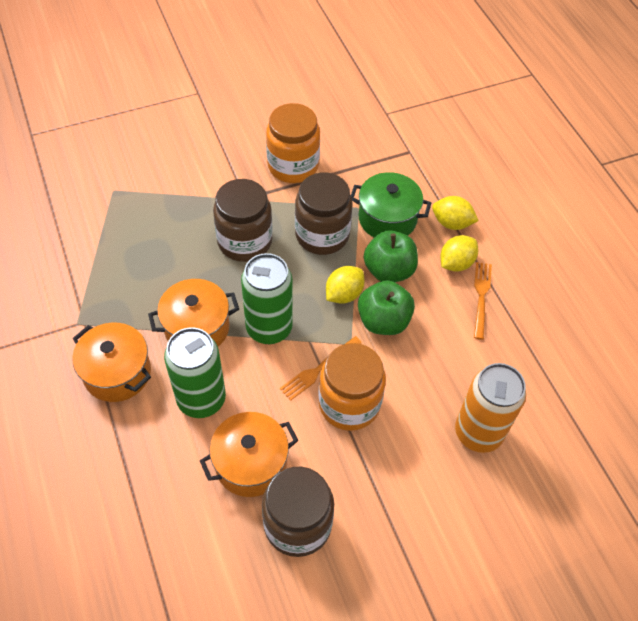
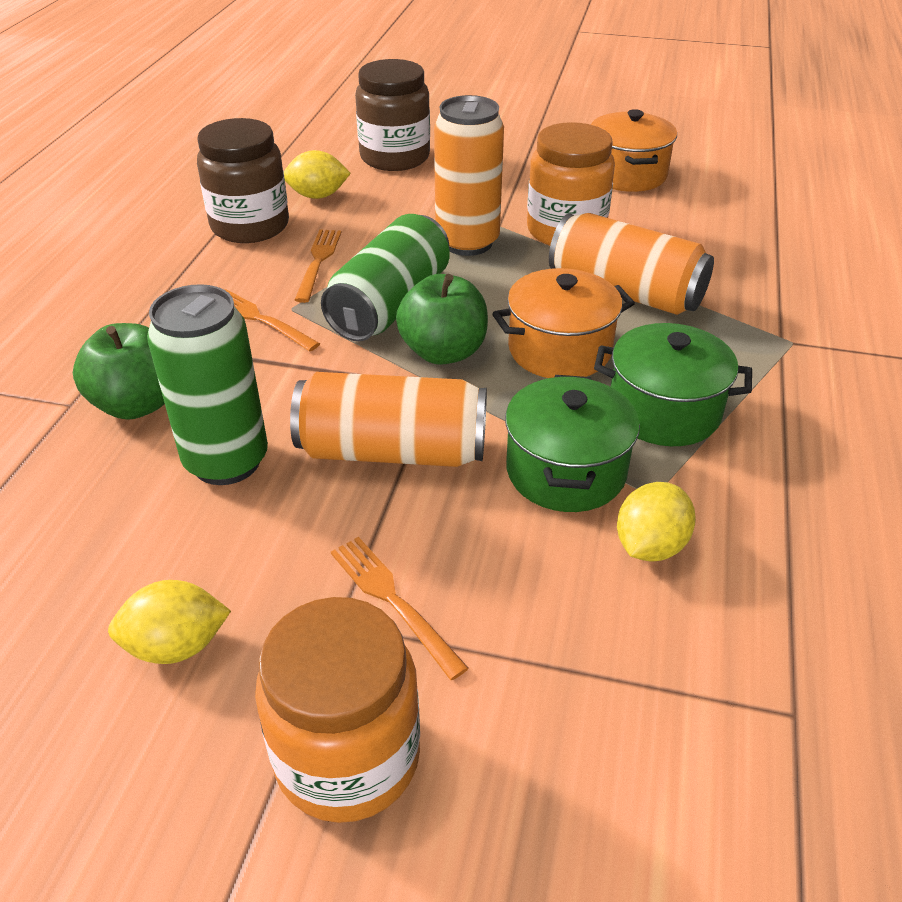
brown jar: 3 -> 2
green pot: 1 -> 2
orange can: 1 -> 3
orange fork: 2 -> 3
orange pot: 3 -> 2

